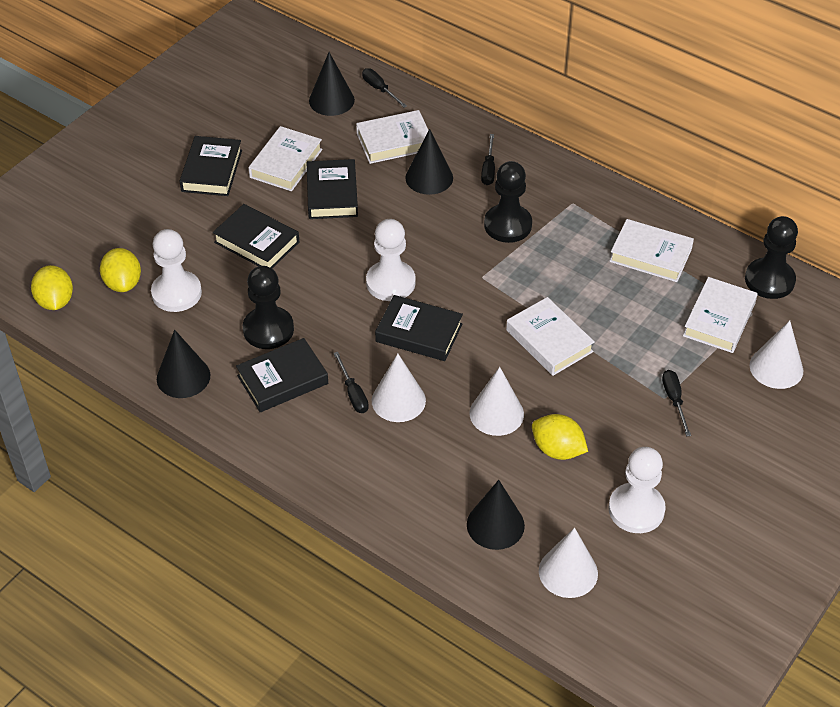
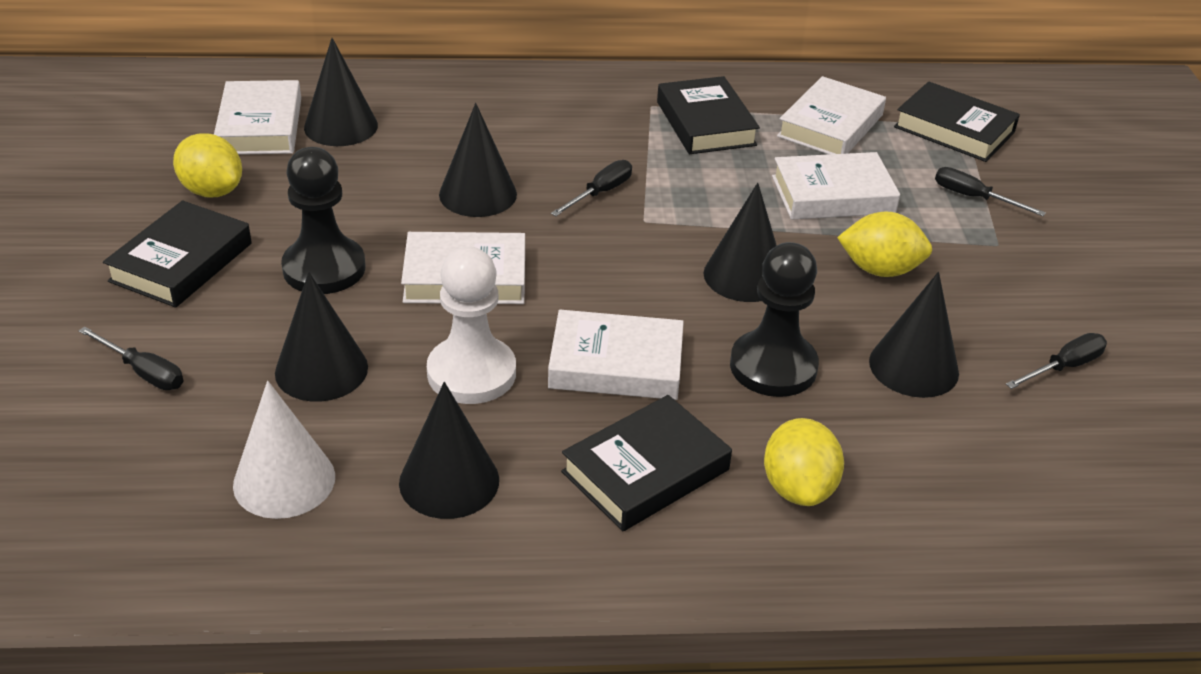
black book: 5 -> 4
black cone: 4 -> 6
black pawn: 3 -> 2
white cone: 4 -> 1
white pawn: 3 -> 1

